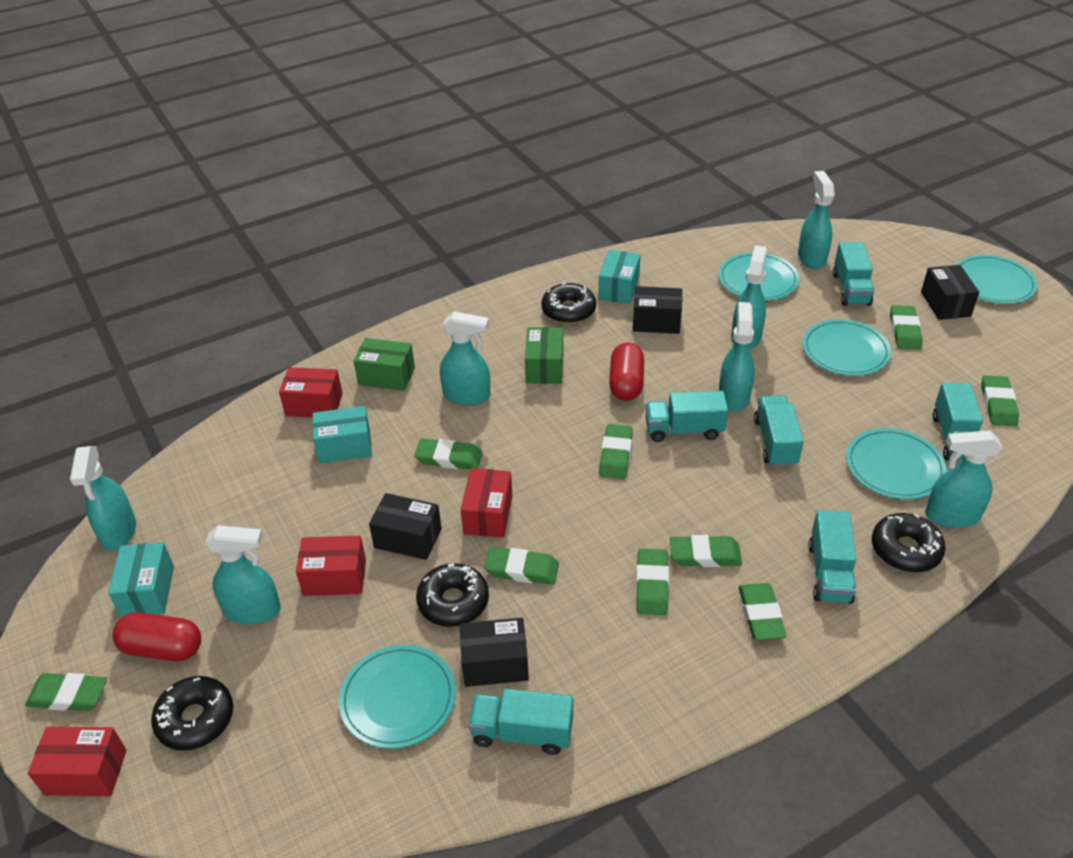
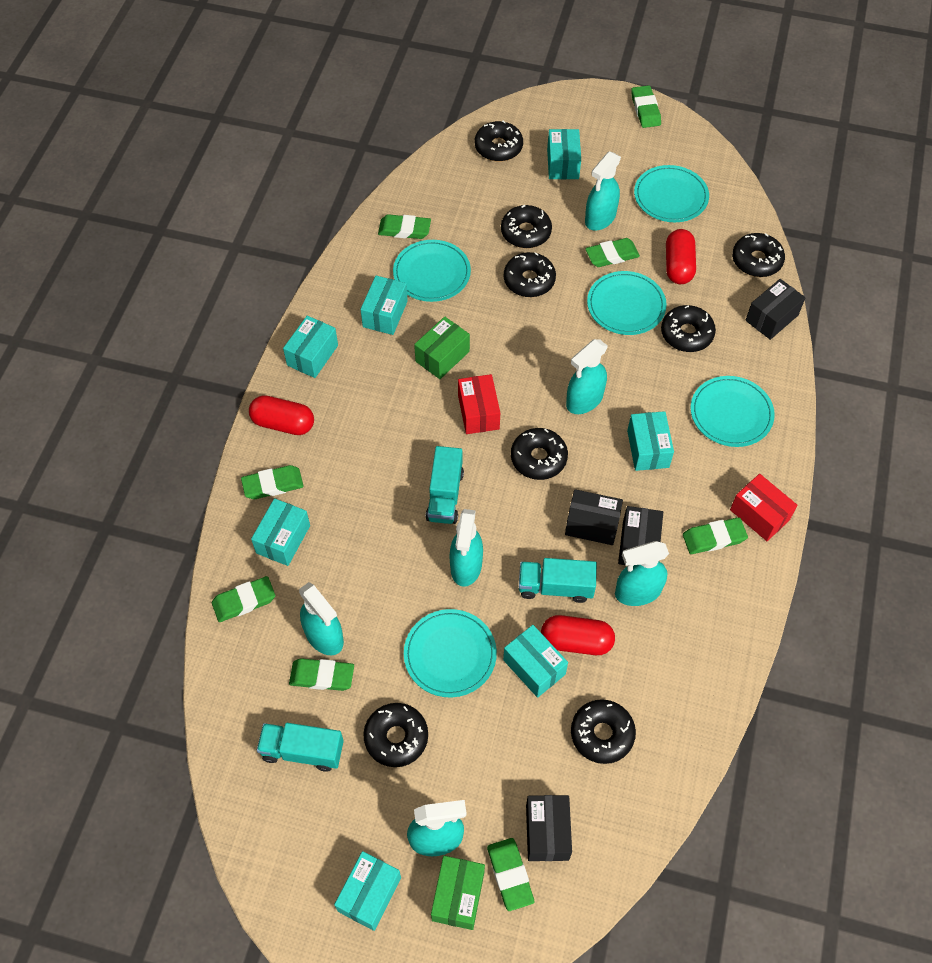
black donut: 4 -> 8
green eraser: 9 -> 8
red box: 4 -> 2
red capsule: 2 -> 3
turquoise box: 3 -> 7
turquoise spray bottle: 7 -> 6
turquoise truck: 6 -> 3

